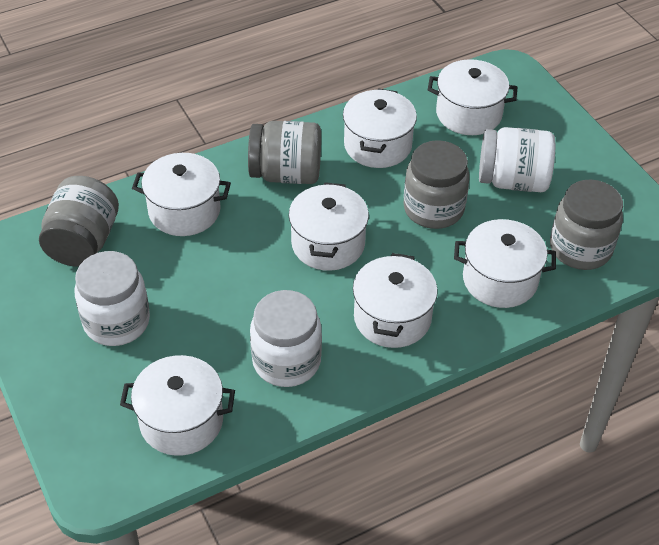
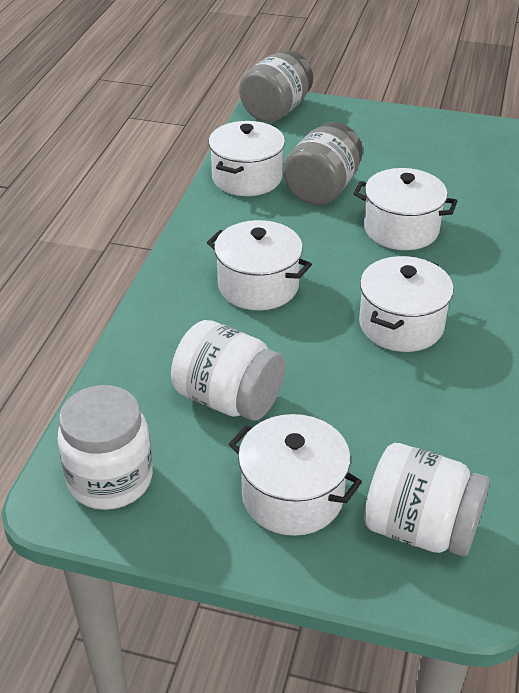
grey jar: 4 -> 2
white pot: 7 -> 5

